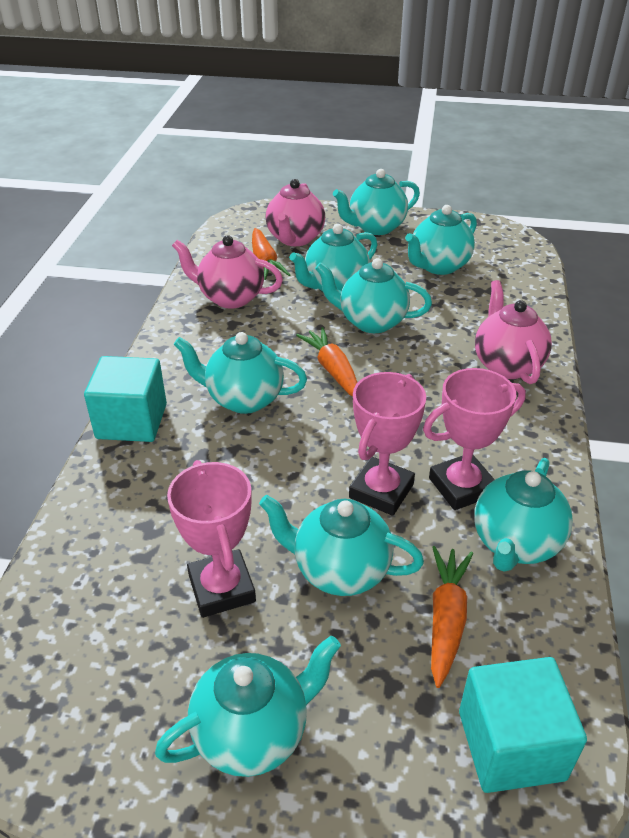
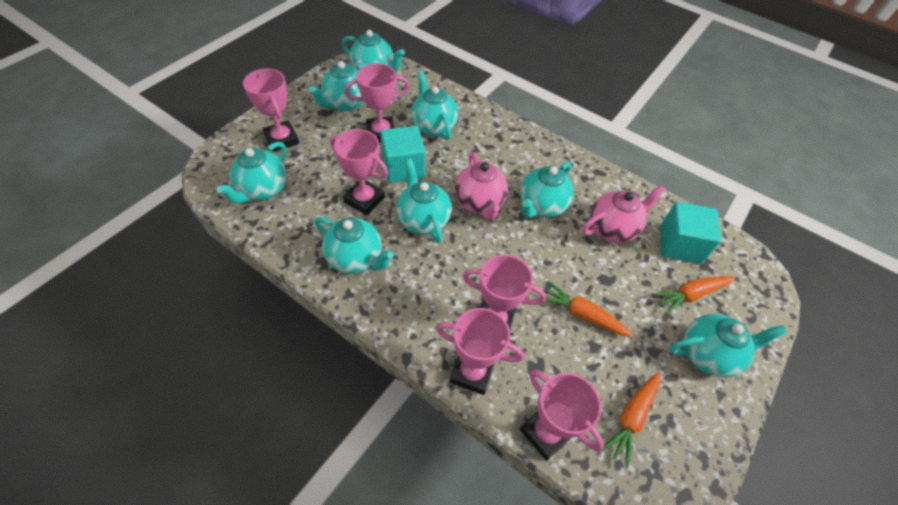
pink teapot: 3 -> 2
pink trophy: 3 -> 6

